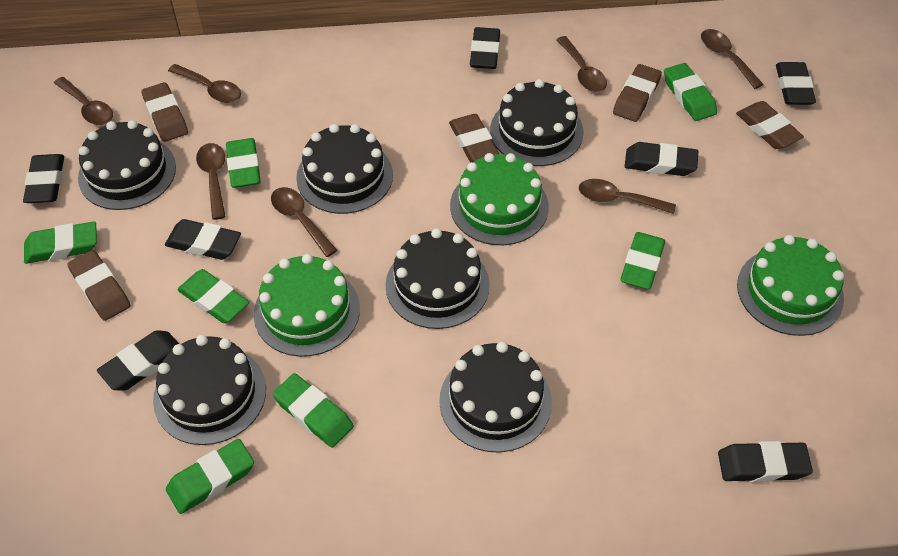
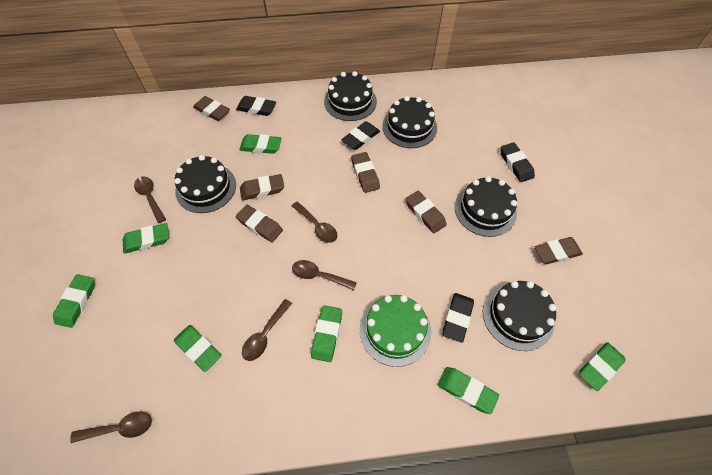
black cake: 6 -> 5
black eraser: 7 -> 4
brown eraser: 5 -> 6
brown spoon: 7 -> 5
green cake: 3 -> 1

